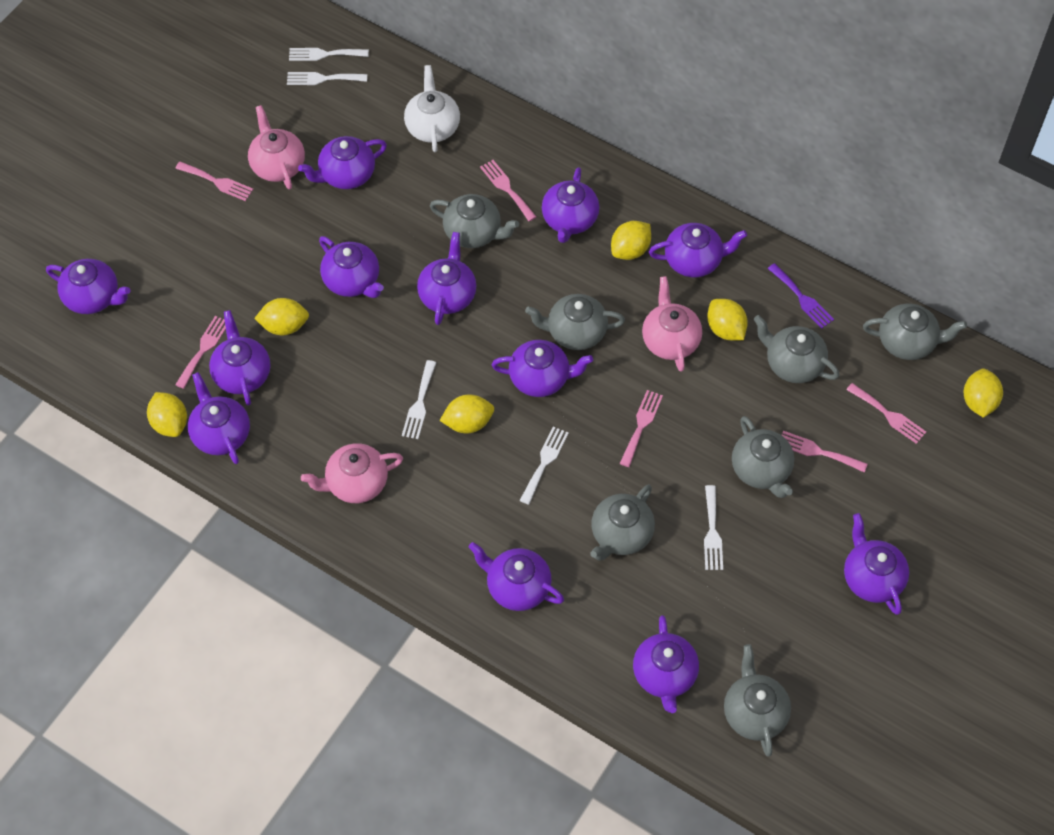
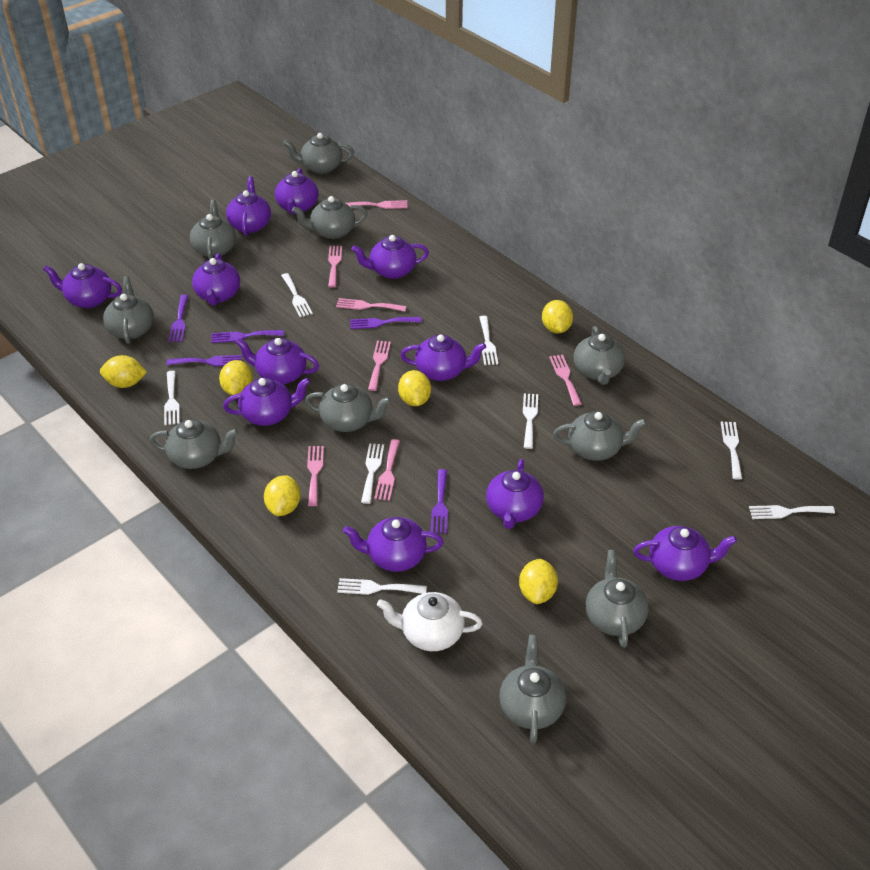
grey teapot: 7 -> 10
pink fork: 6 -> 7
pink teapot: 3 -> 0
purple fork: 1 -> 5
purple teapot: 12 -> 11
white fork: 5 -> 8

